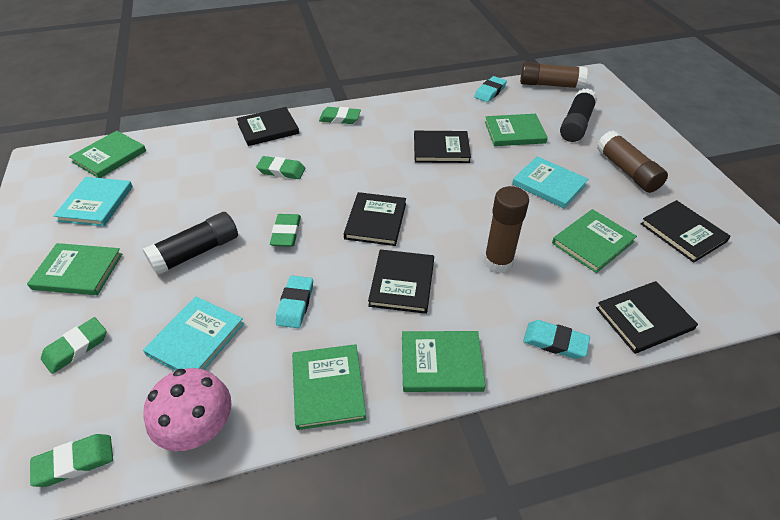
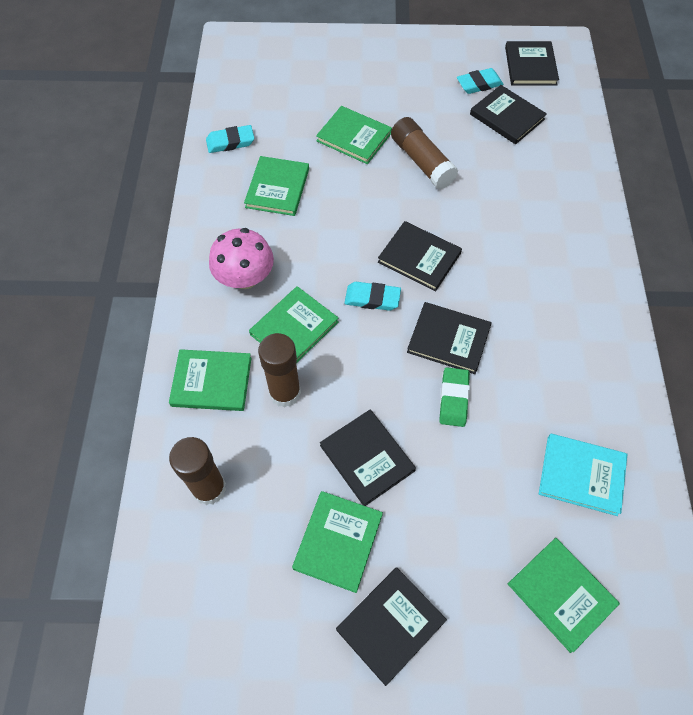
black glue stick: 2 -> 0
green eraser: 5 -> 1
turquoise book: 3 -> 1

